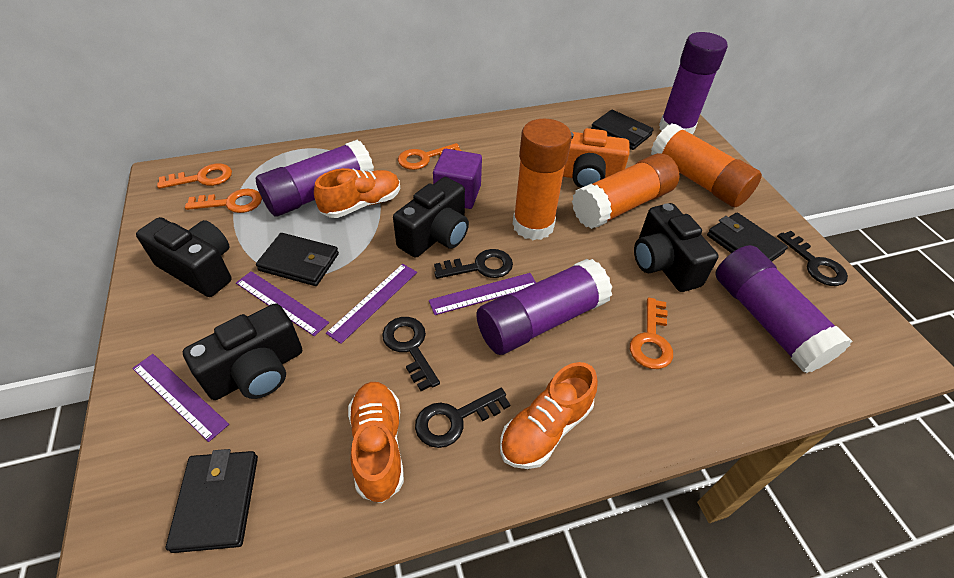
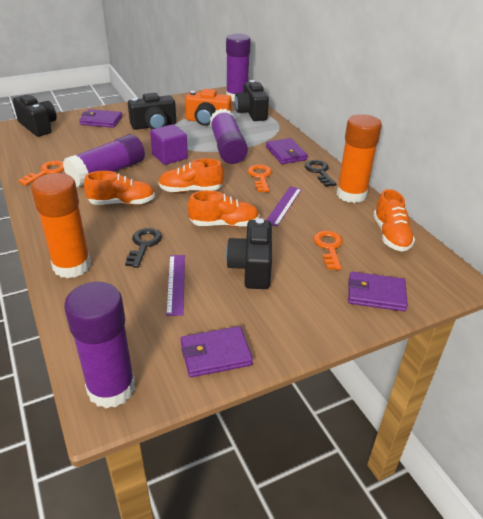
black key: 4 -> 2
black wallet: 4 -> 0
orange glue stick: 3 -> 2
orange key: 4 -> 3
orange shoe: 3 -> 4
purple ruler: 4 -> 2
purple wallet: 0 -> 4

